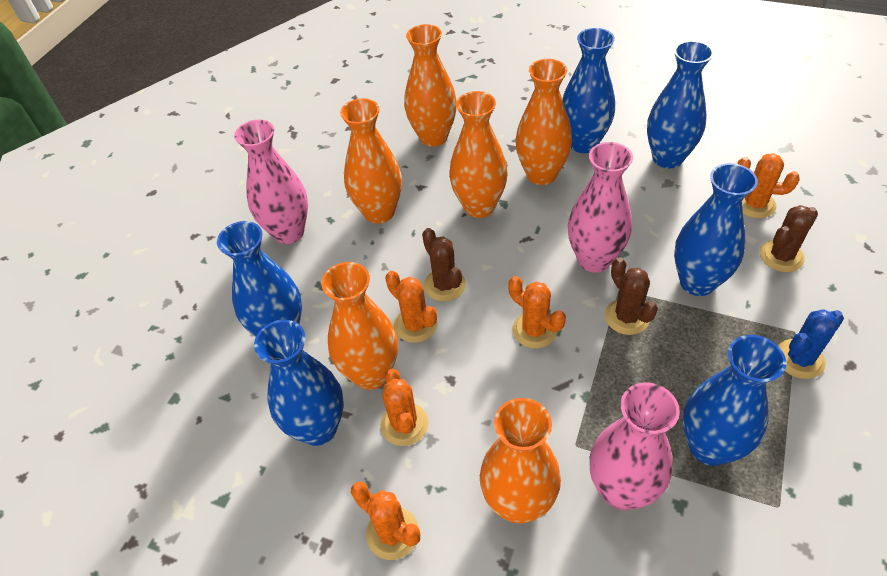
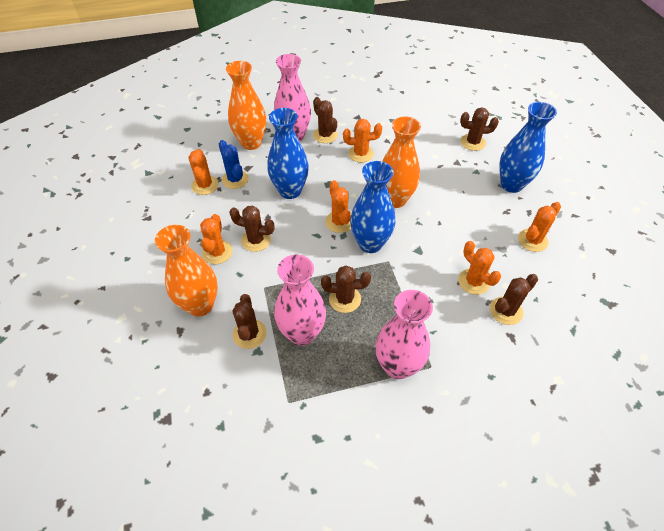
blue vase: 6 -> 3
brown cactus: 3 -> 6
orange cactus: 5 -> 6
orange vase: 6 -> 3

